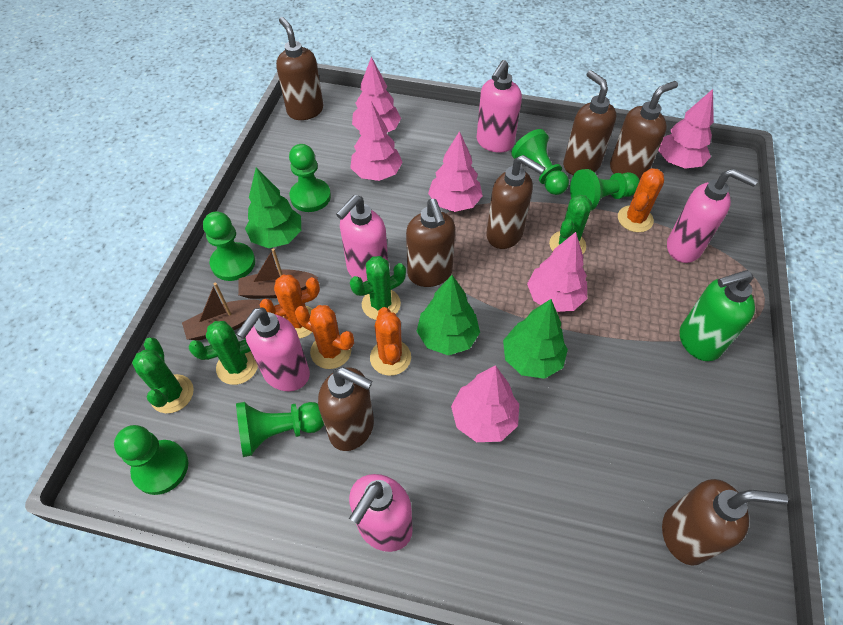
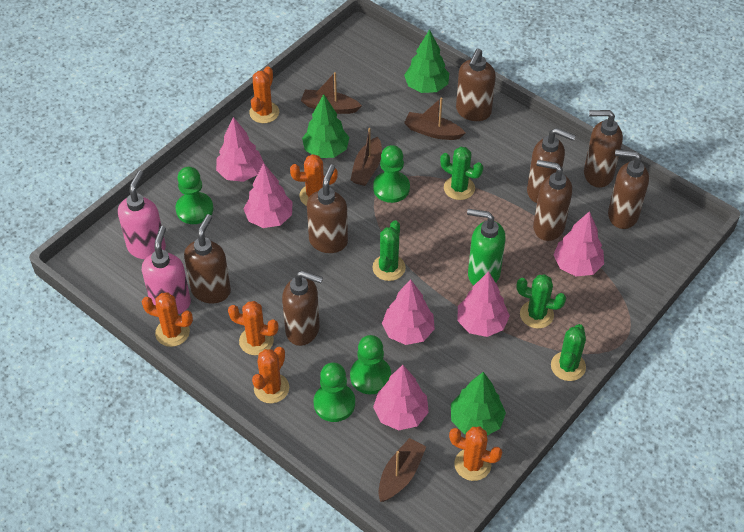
brown boat: 2 -> 4
brown soap dispenser: 7 -> 8
green pawn: 6 -> 4
orange cactus: 4 -> 6
pink soap dispenser: 5 -> 2

